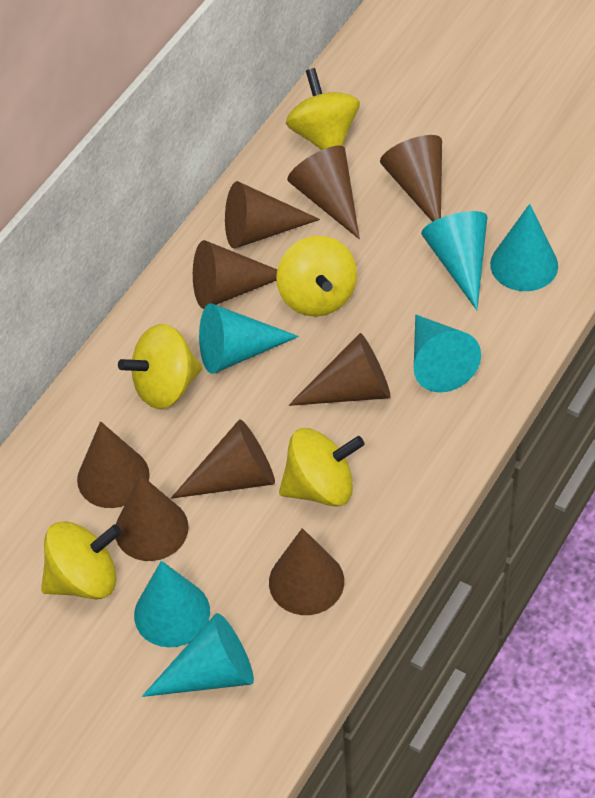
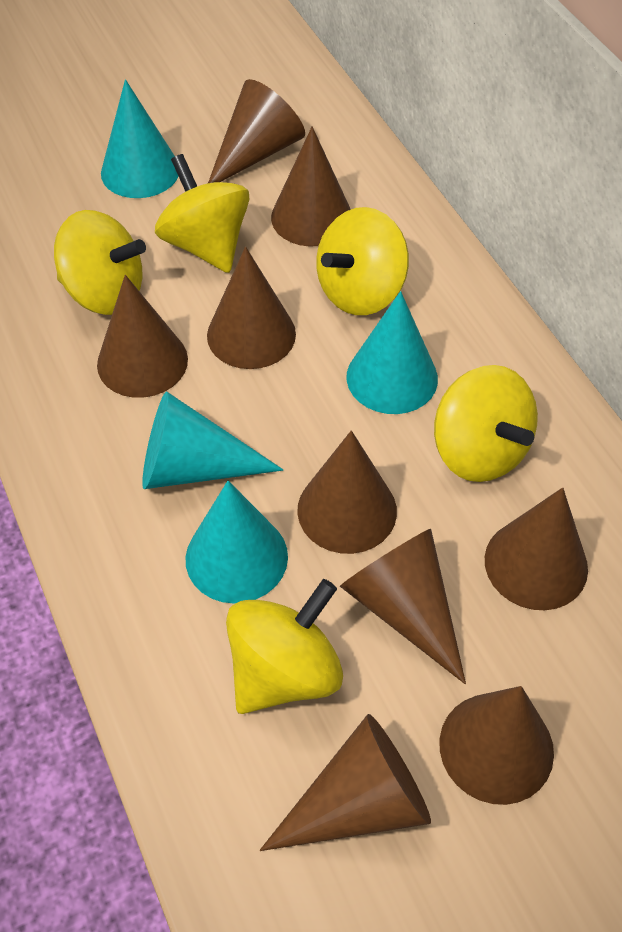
turquoise cone: 6 -> 4

